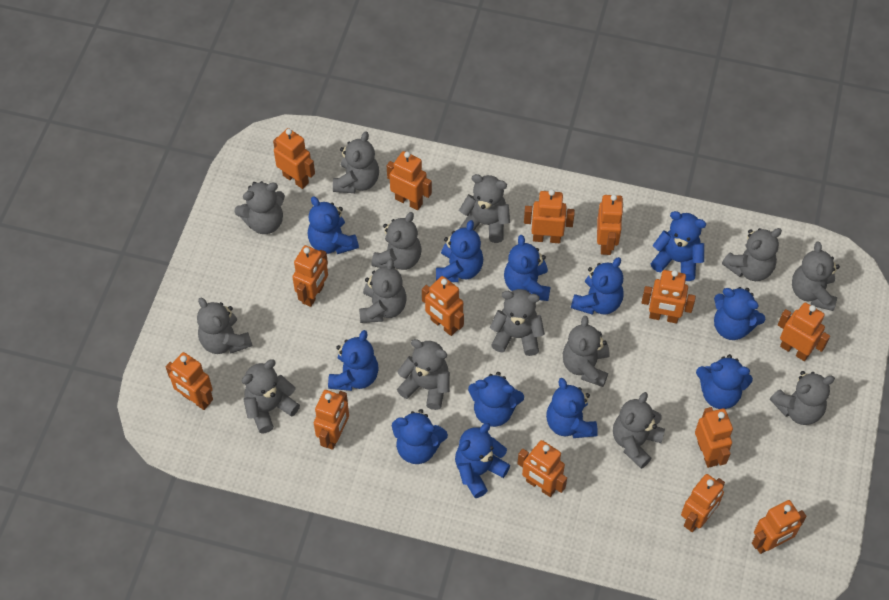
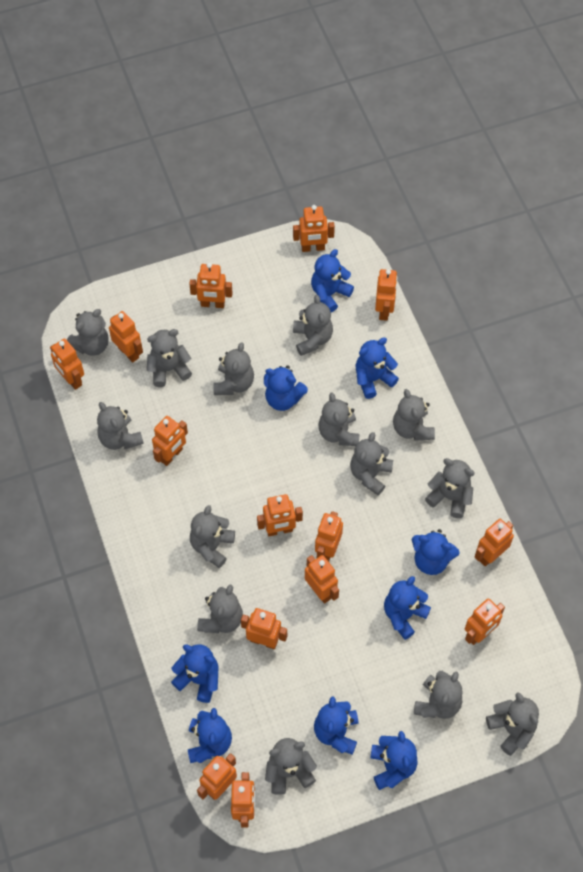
blue teddy bear: 12 -> 9

